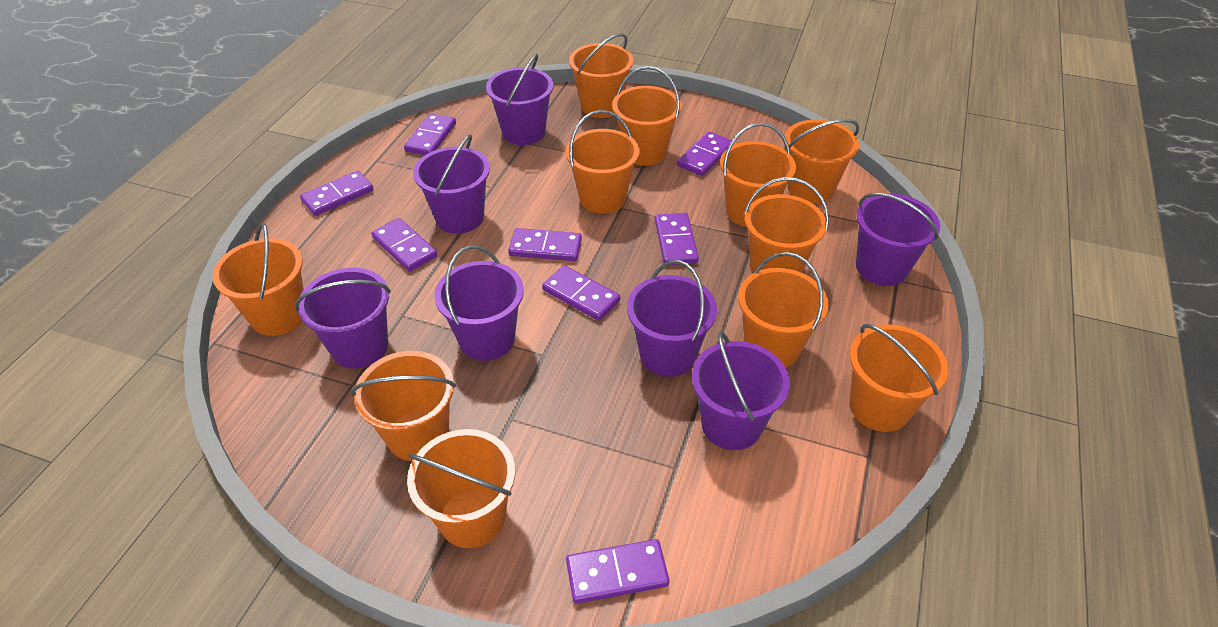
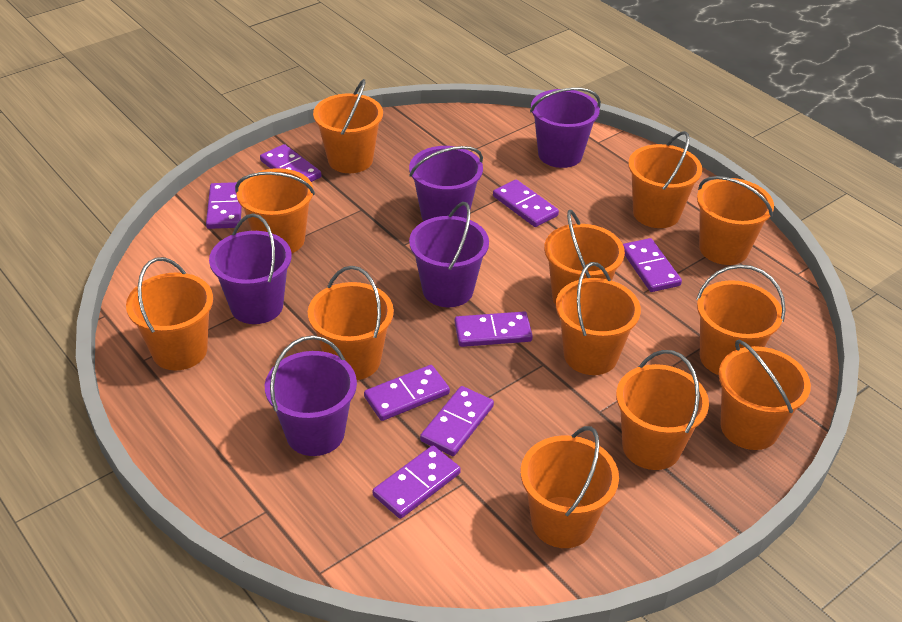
orange bucket: 11 -> 12
purple bucket: 7 -> 5

